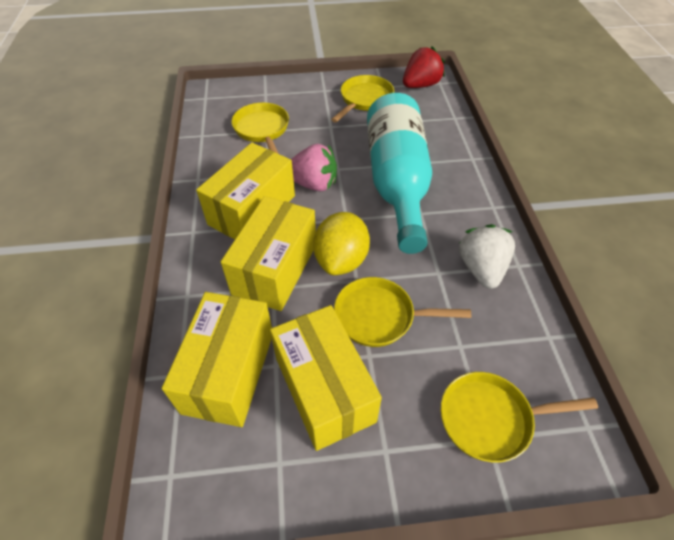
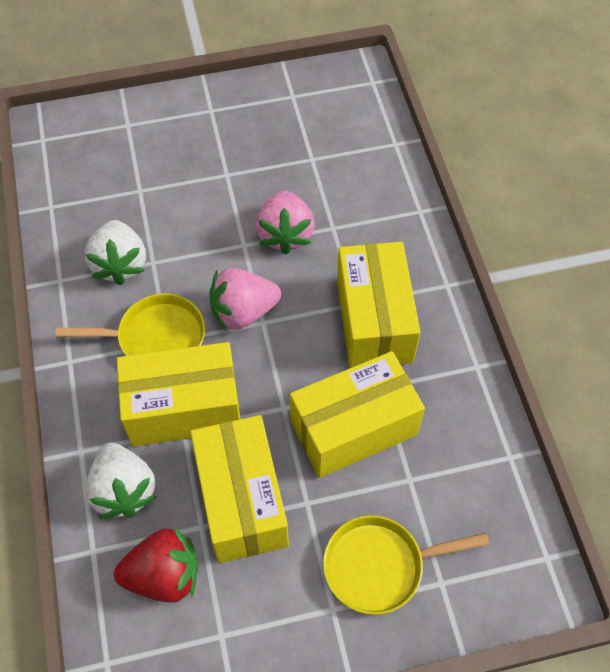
pink strawberry: 1 -> 2
turquoise bottle: 1 -> 0
white strawberry: 1 -> 2
yellow lemon: 1 -> 0
yellow pan: 4 -> 2

